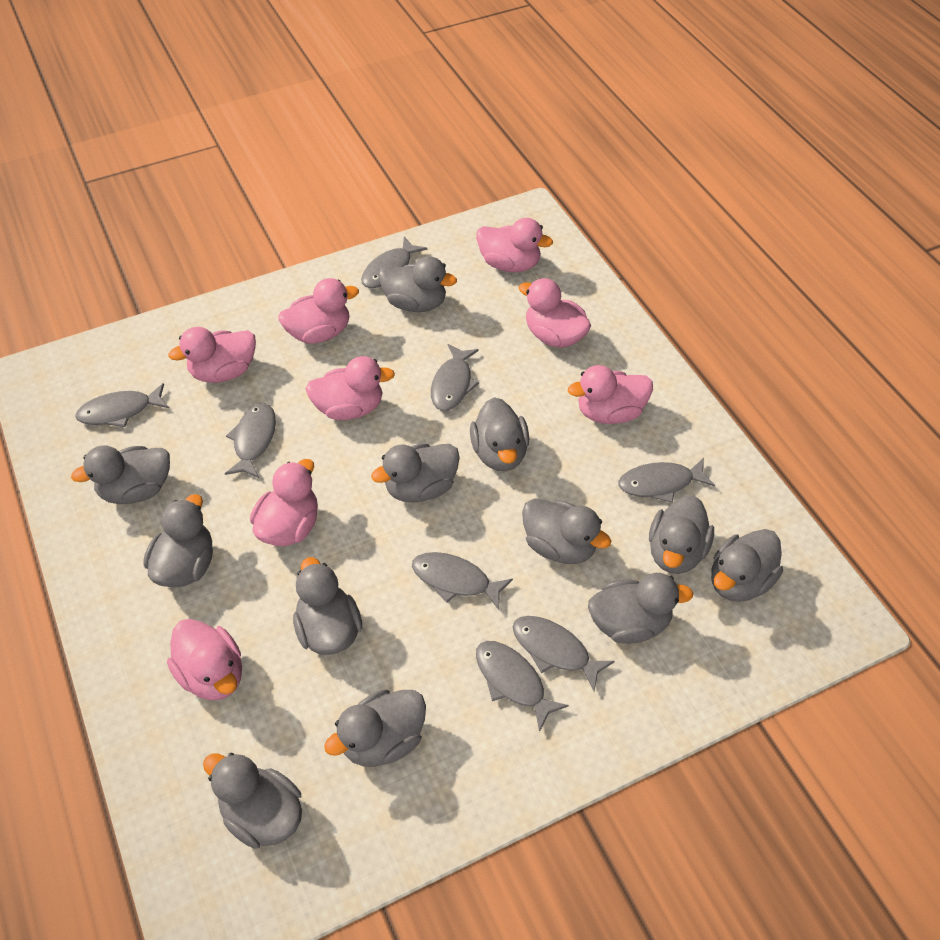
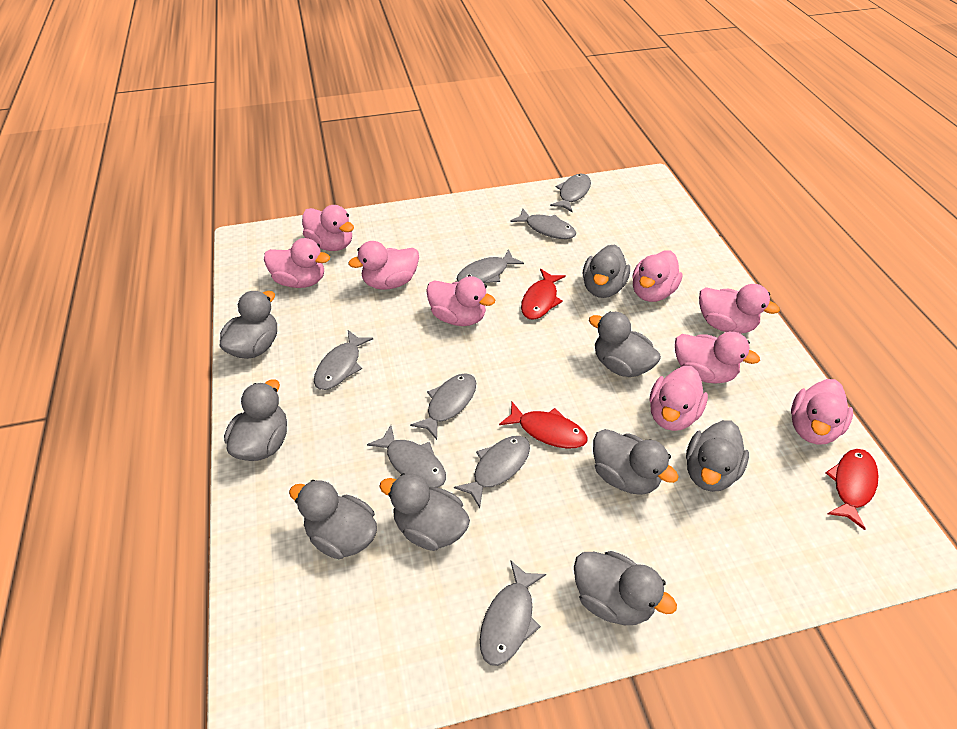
grey duck: 12 -> 9
pink duck: 8 -> 9
red fish: 0 -> 3

